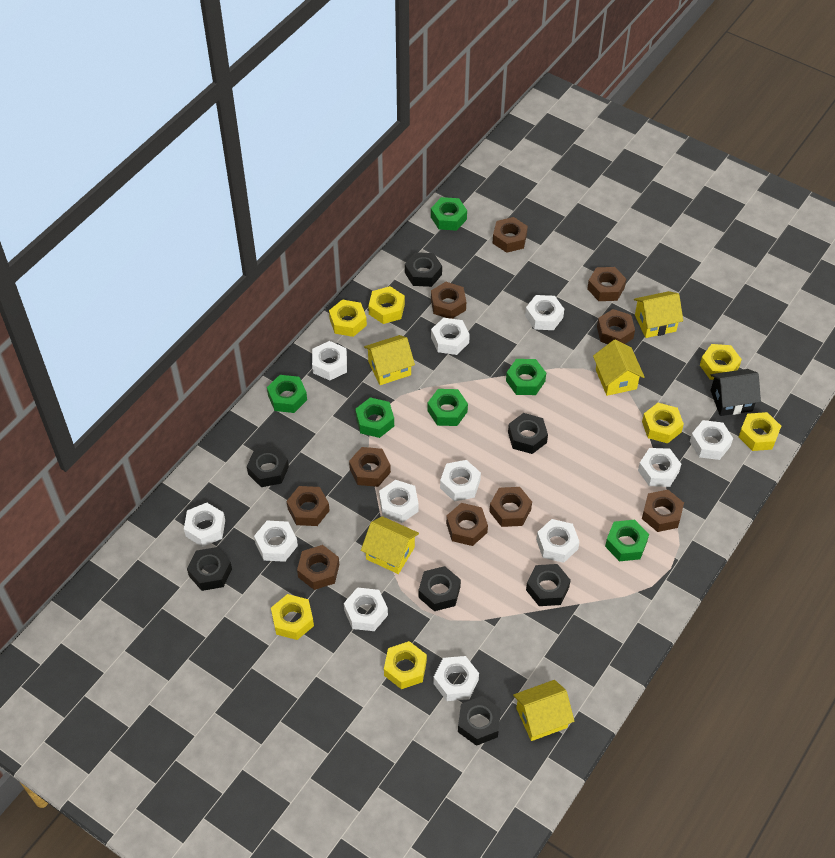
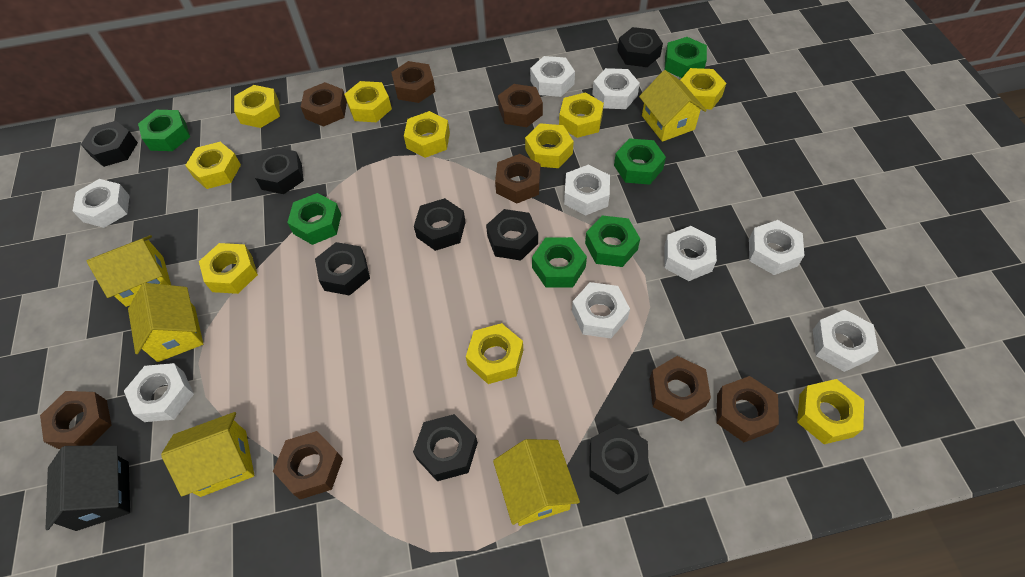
black nut: 7 -> 8
brown nut: 10 -> 8
white nut: 12 -> 9
yellow nut: 7 -> 10

